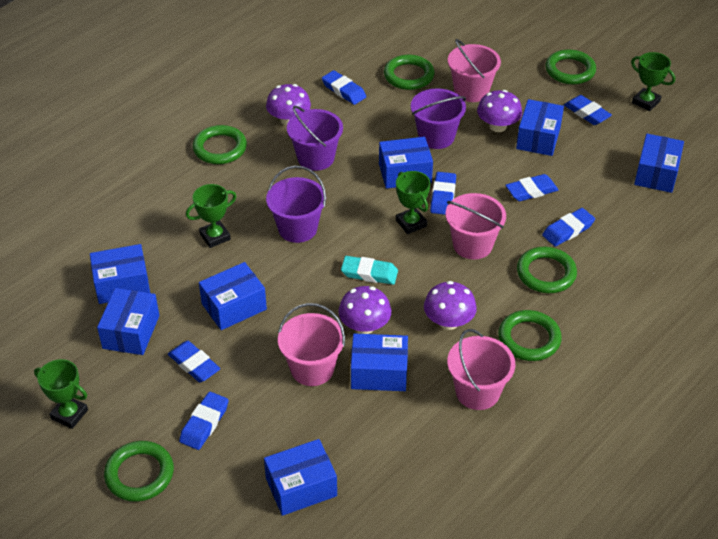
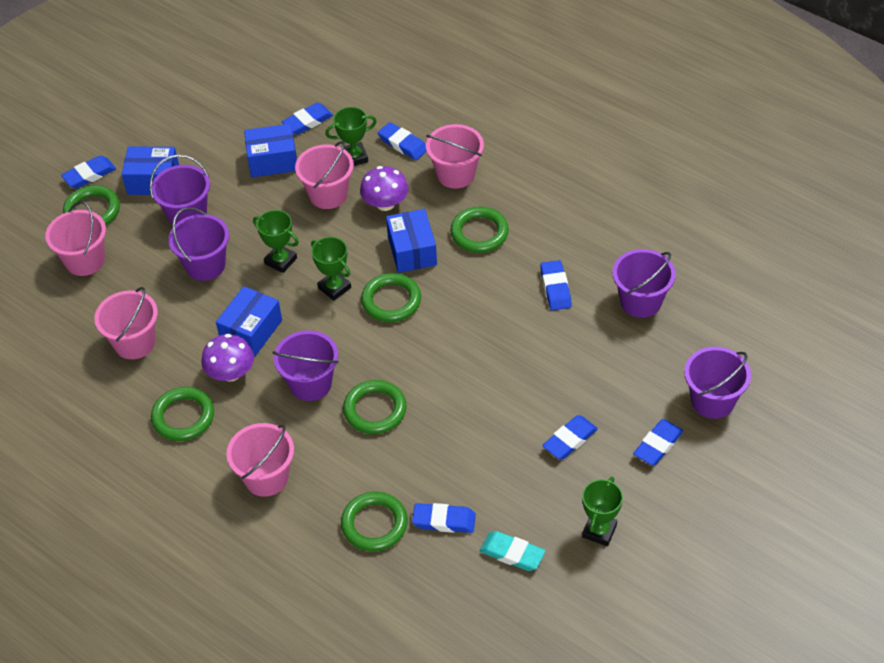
blue box: 8 -> 4
pink bucket: 4 -> 5
purple bucket: 3 -> 5
purple mushroom: 4 -> 2

